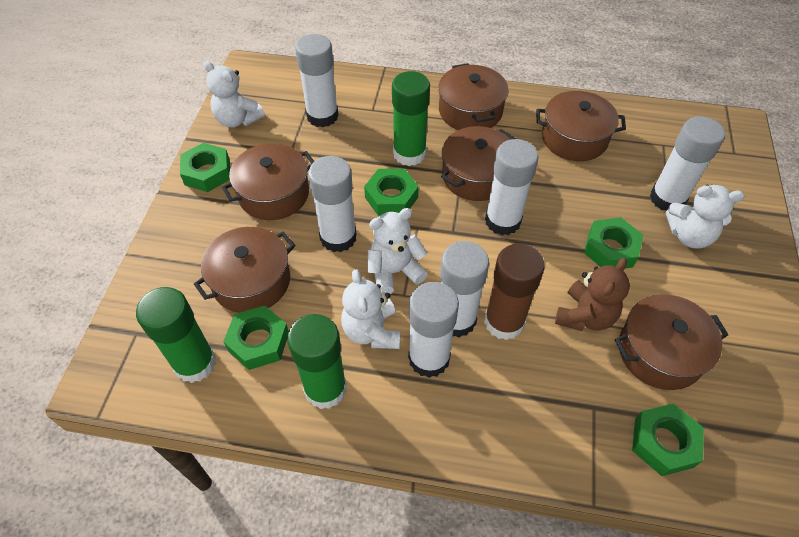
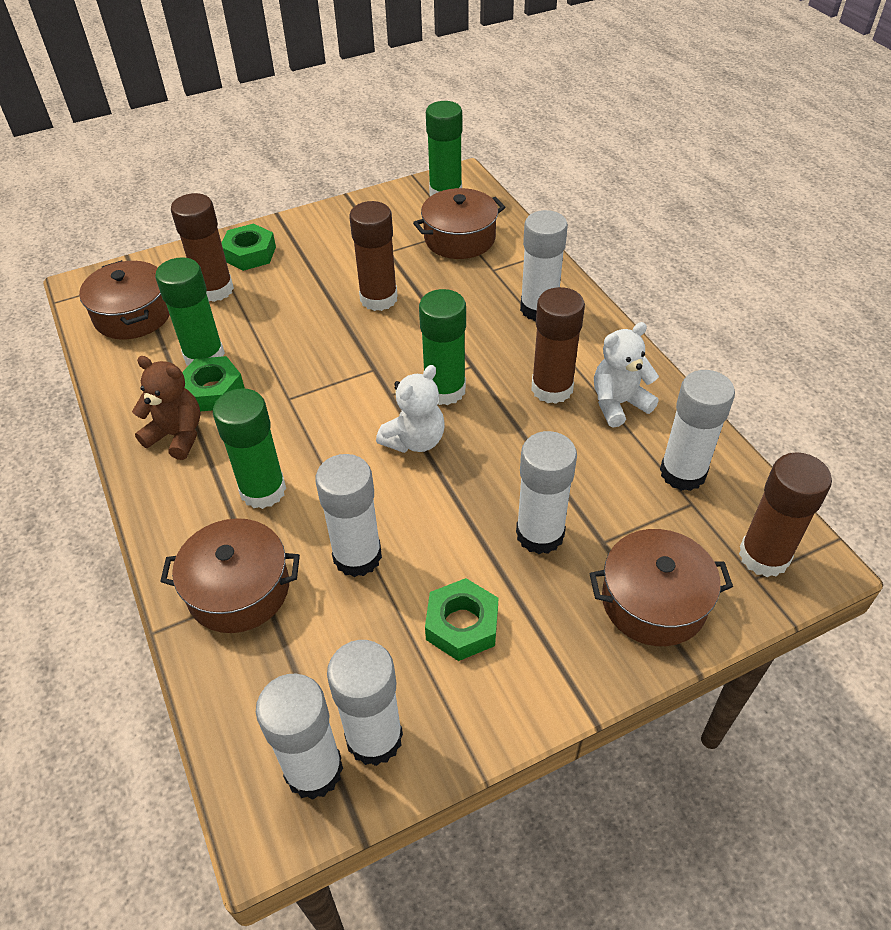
brown glue stick: 1 -> 4
brown pot: 6 -> 4
green glue stick: 3 -> 4
green nut: 5 -> 3
white teddy bear: 4 -> 2

